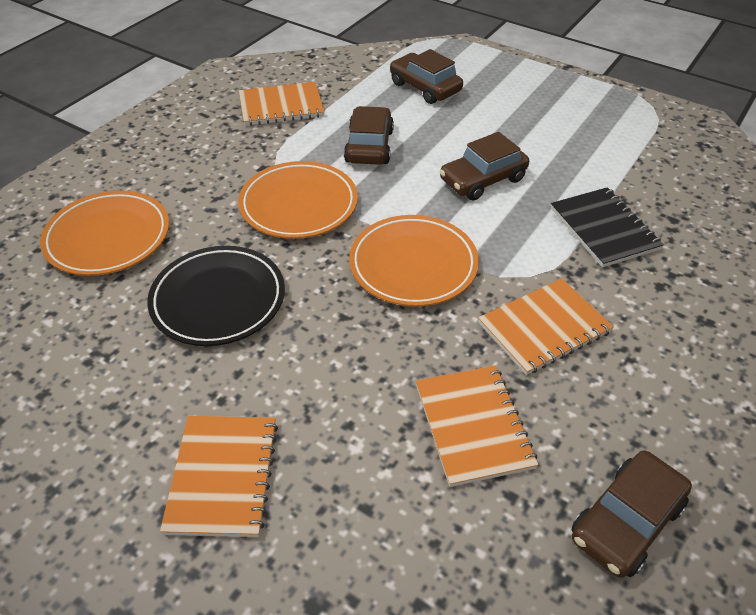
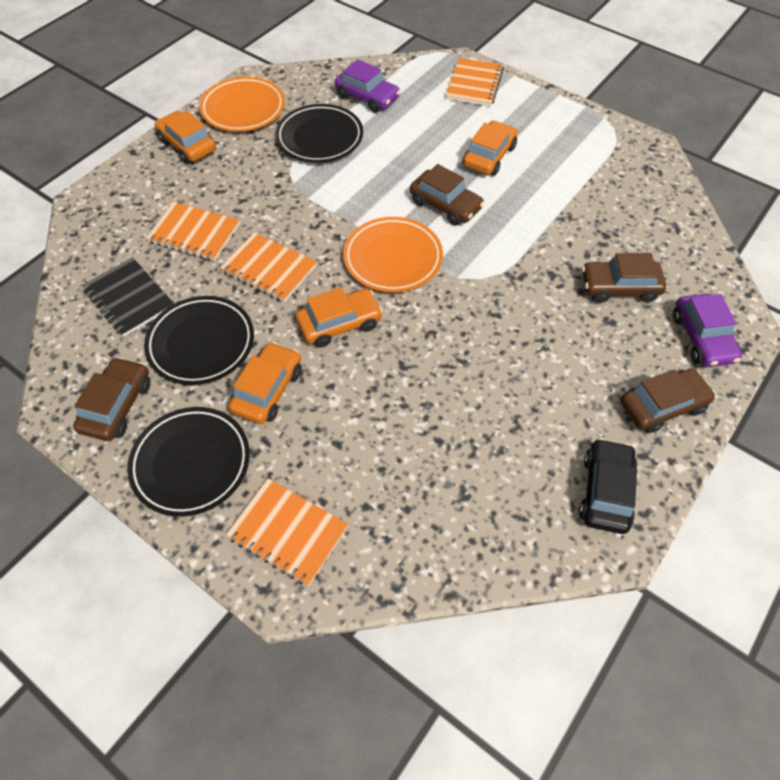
black car: 0 -> 1
black plate: 1 -> 3
orange car: 0 -> 4
orange plate: 3 -> 2
purple car: 0 -> 2

